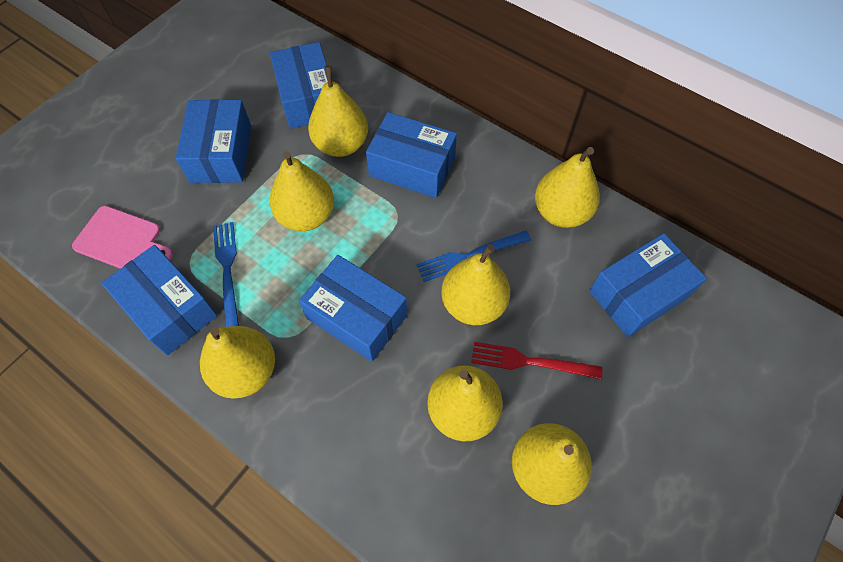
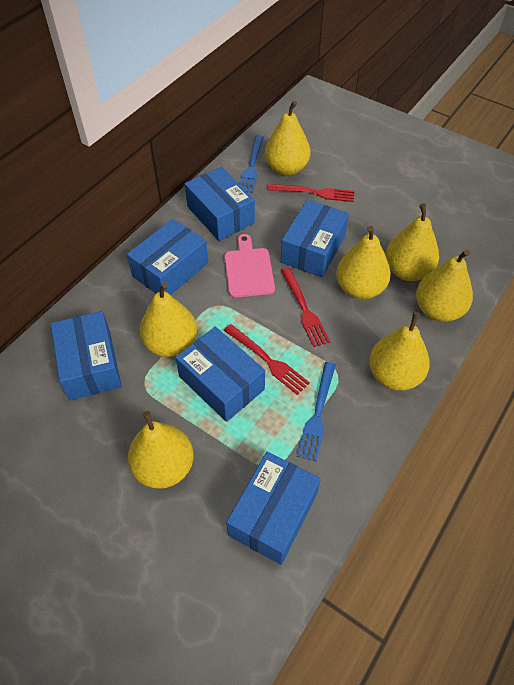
red fork: 1 -> 3

